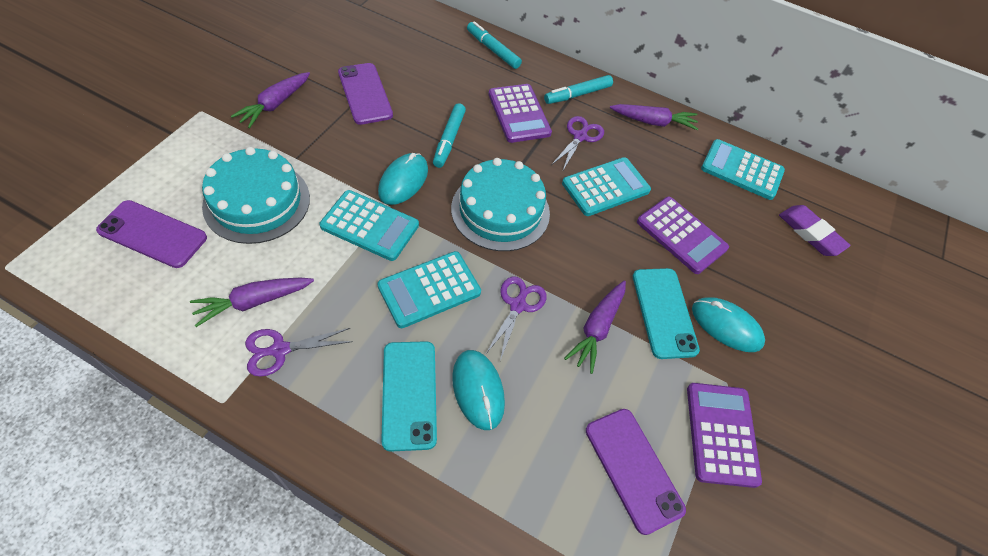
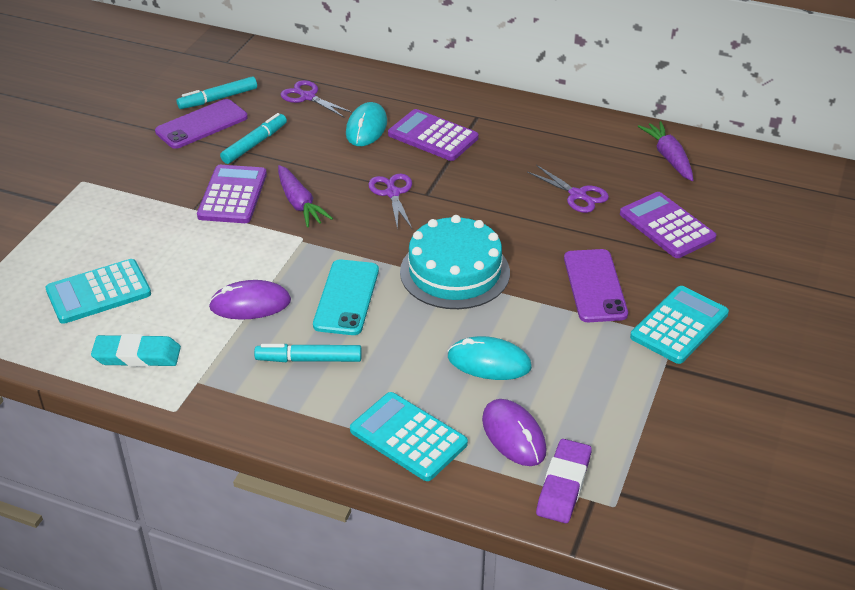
purple carrot: 4 -> 2
purple mouse: 0 -> 2
purple phone: 3 -> 2
turquoise cake: 2 -> 1
turquoise calculator: 4 -> 3
turquoise eraser: 0 -> 1
turquoise mouse: 3 -> 2
turquoise phone: 2 -> 1

